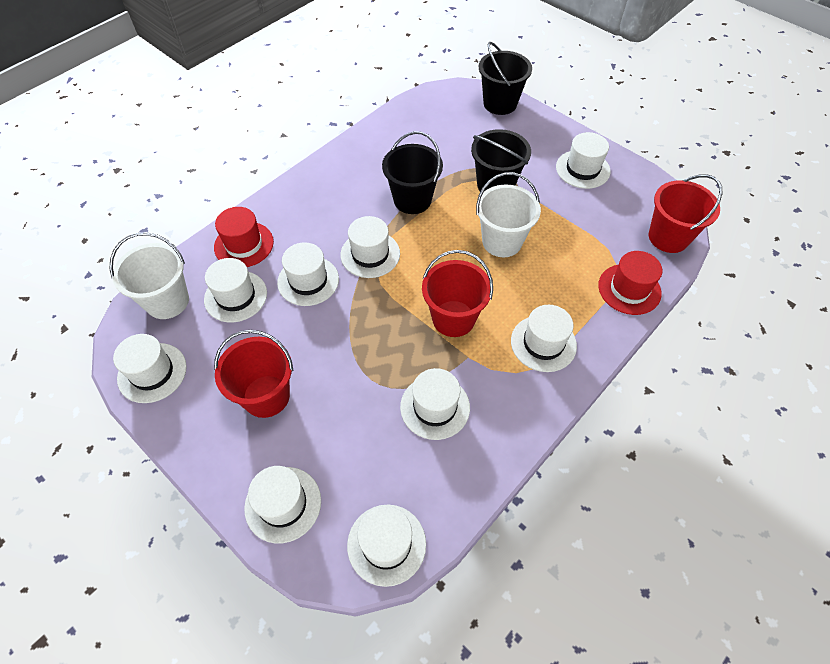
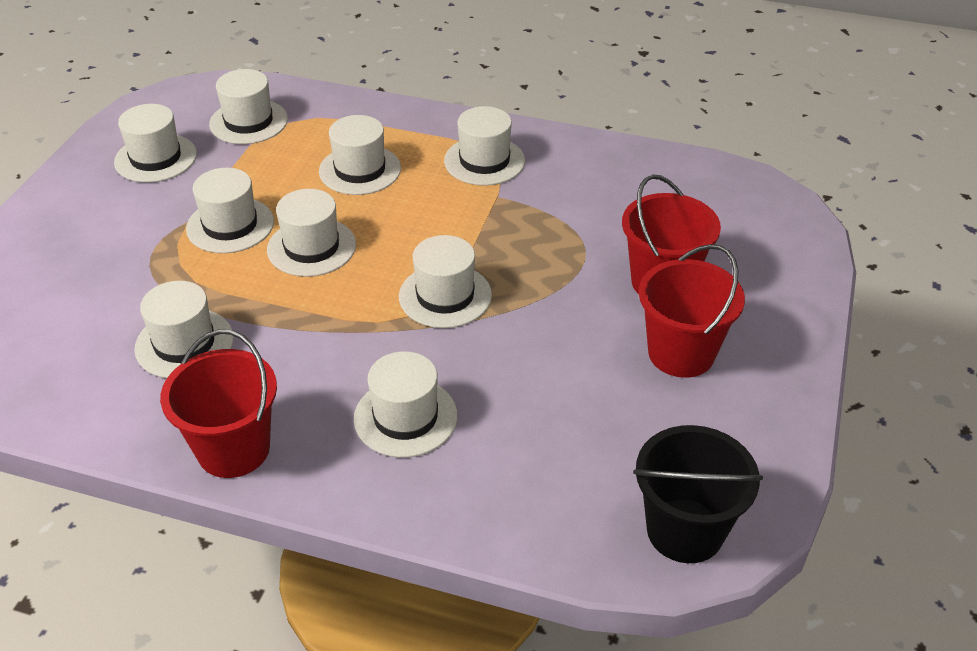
black bucket: 3 -> 1
red hat: 2 -> 0
white bucket: 2 -> 0

